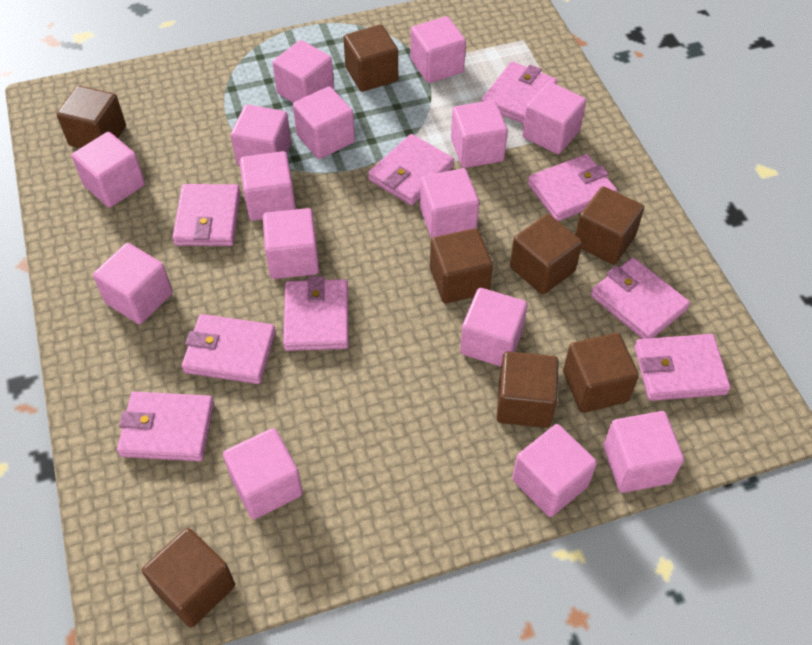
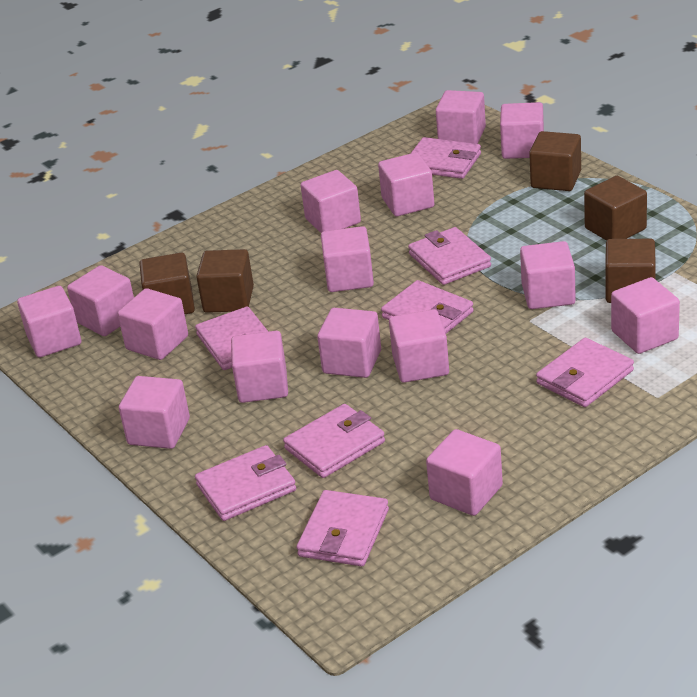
brown cube: 8 -> 5
pink wallet: 9 -> 8

